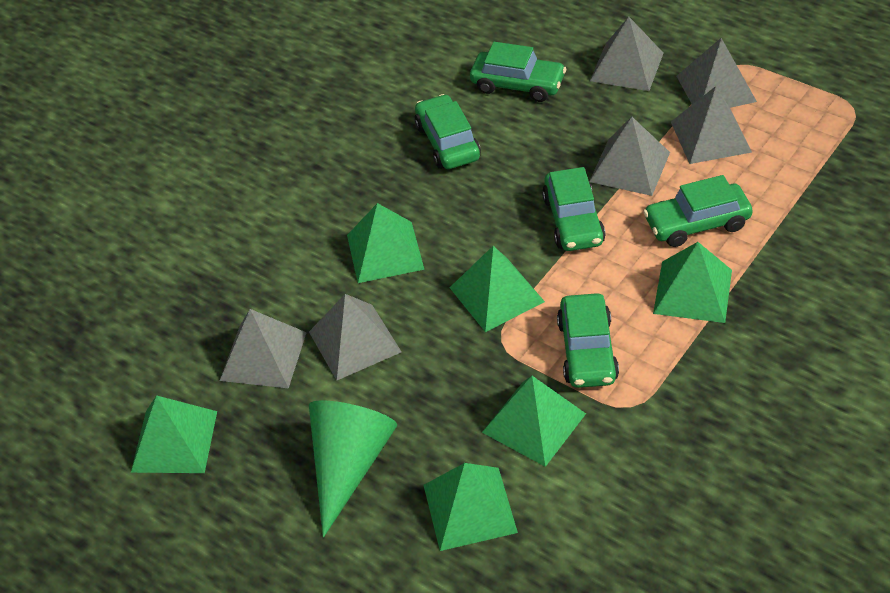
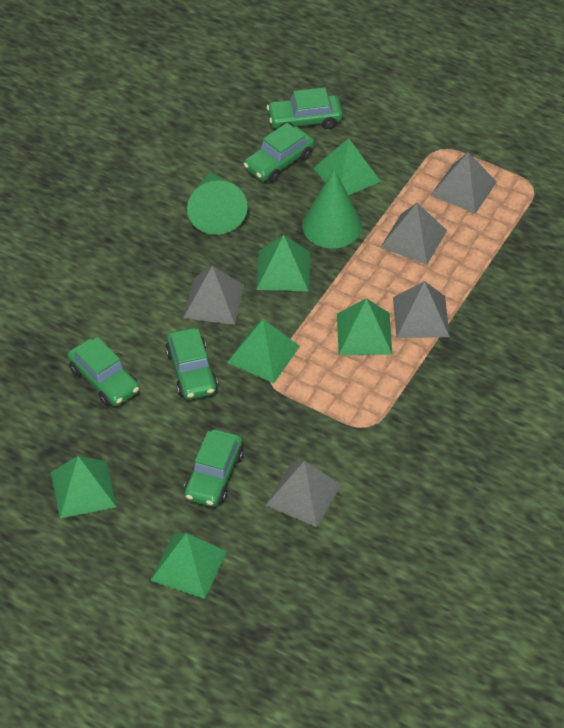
green cone: 1 -> 2
grey pyramid: 6 -> 5

